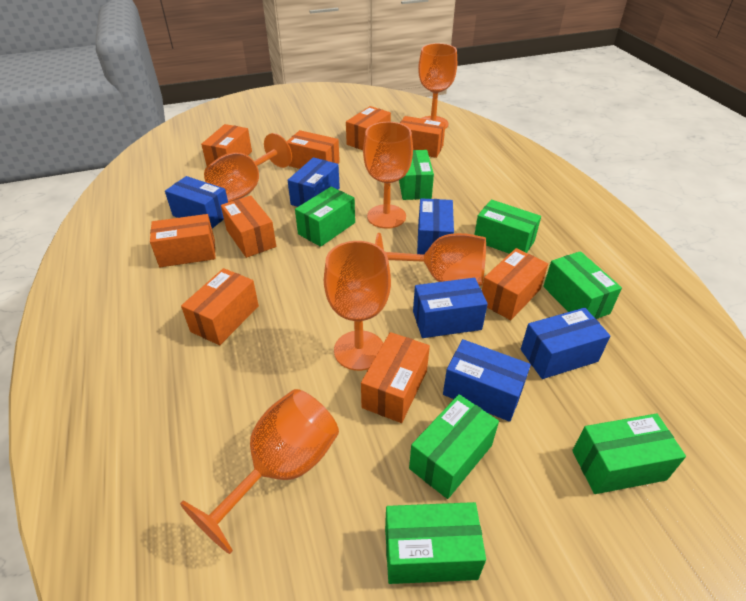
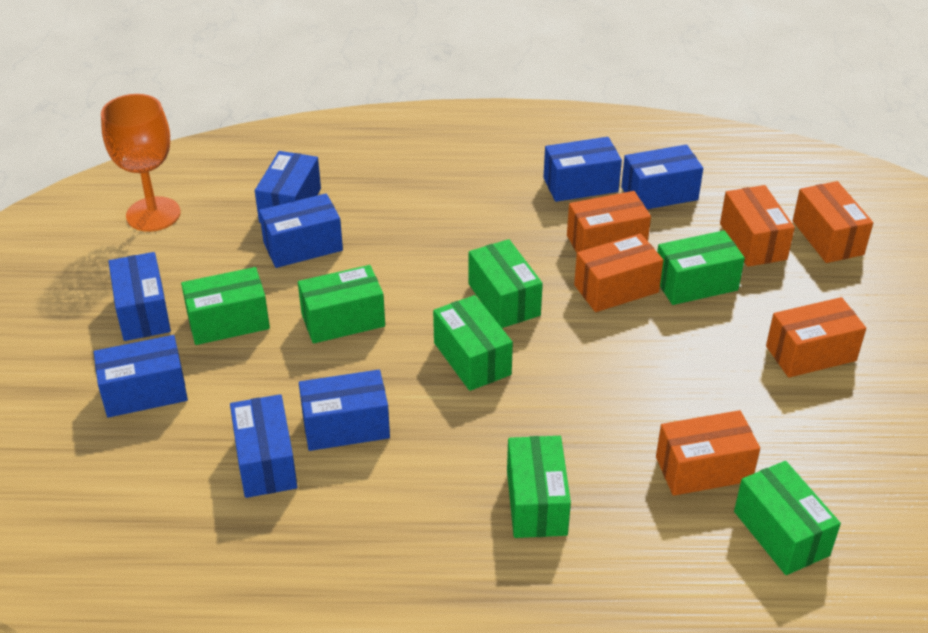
blue box: 6 -> 8
orange box: 9 -> 6
orange goblet: 6 -> 1

